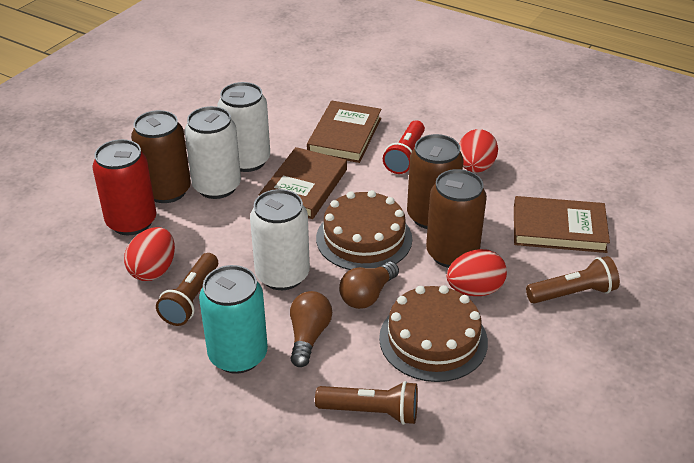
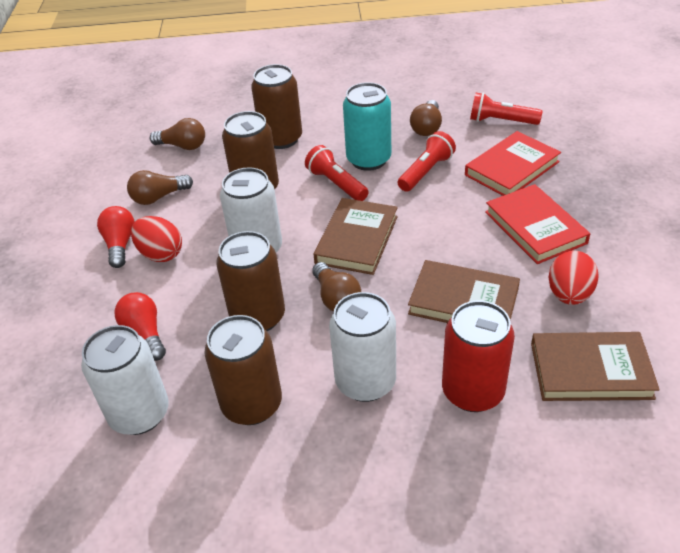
brown cake: 2 -> 0
brown can: 3 -> 4
brown flashlight: 3 -> 0
brown light bulb: 2 -> 4
red book: 0 -> 2
red egg: 3 -> 2
red flashlight: 1 -> 3
red light bulb: 0 -> 2

